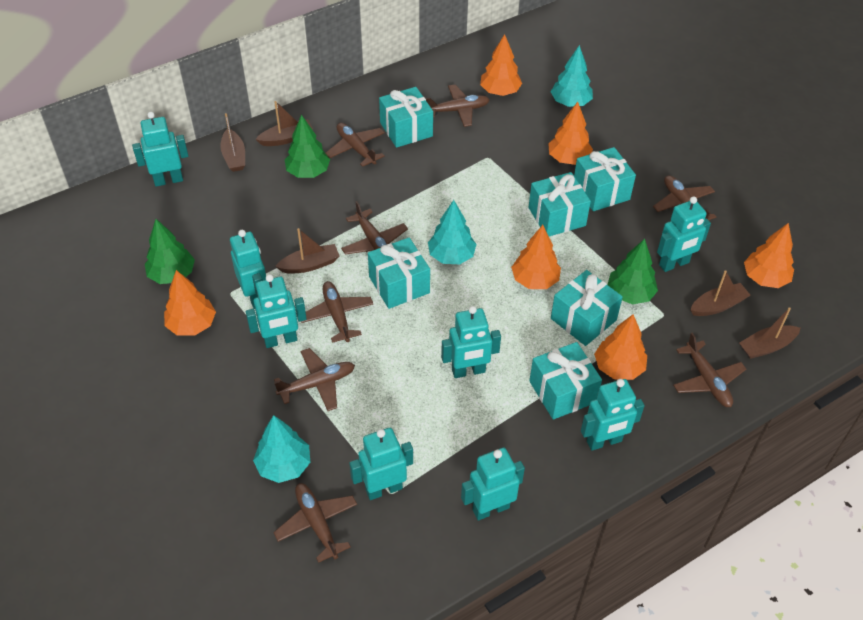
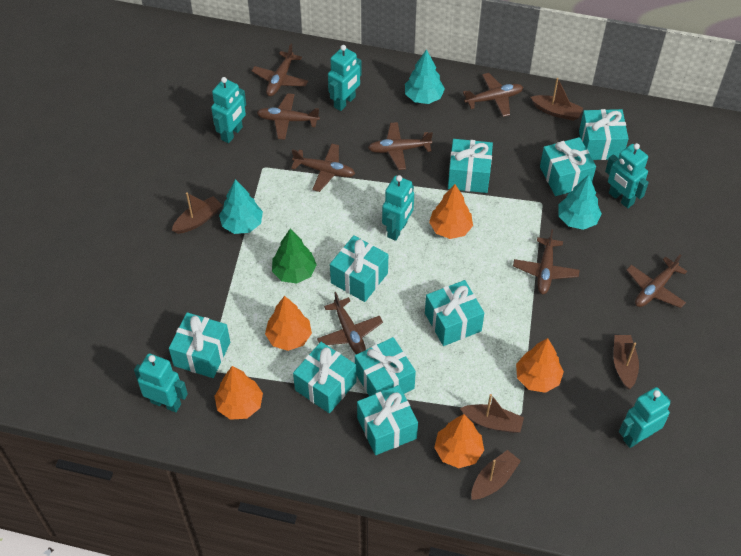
green tree: 3 -> 1
orange tree: 6 -> 5
turquoise gift: 6 -> 9
turquoise robot: 8 -> 6

